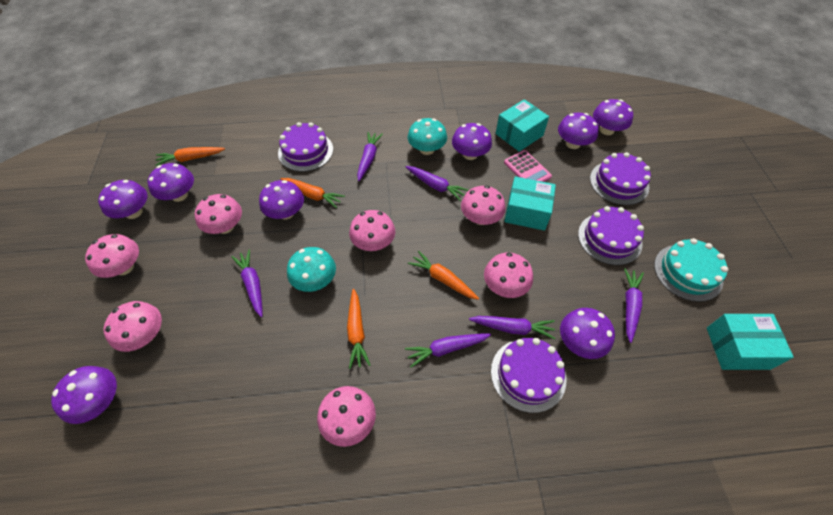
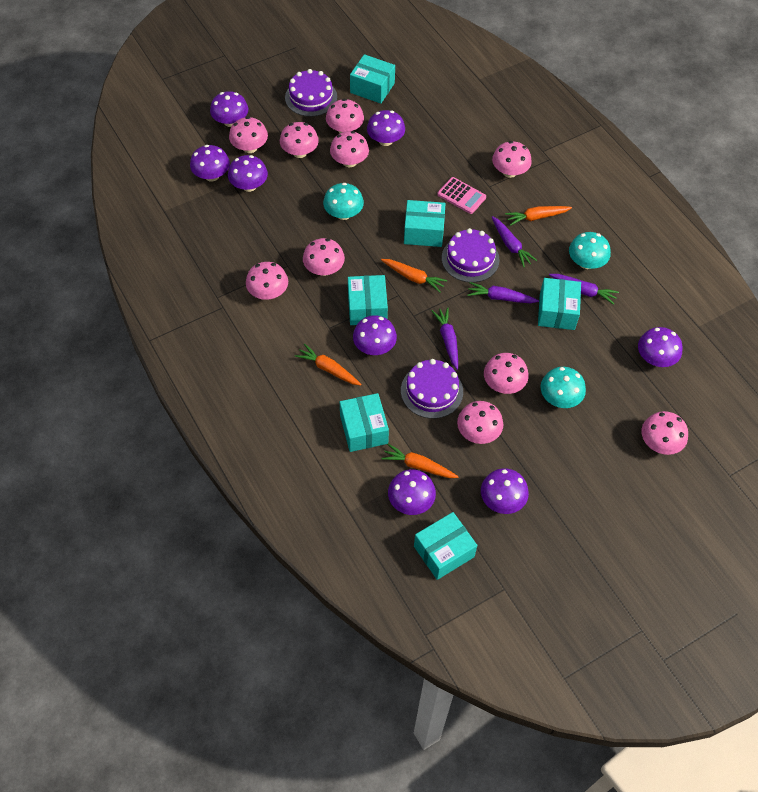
pink mushroom: 7 -> 10
purple cake: 4 -> 3
purple carrot: 6 -> 4
turquoise box: 3 -> 6
turquoise cake: 1 -> 0
turquoise mushroom: 2 -> 3

